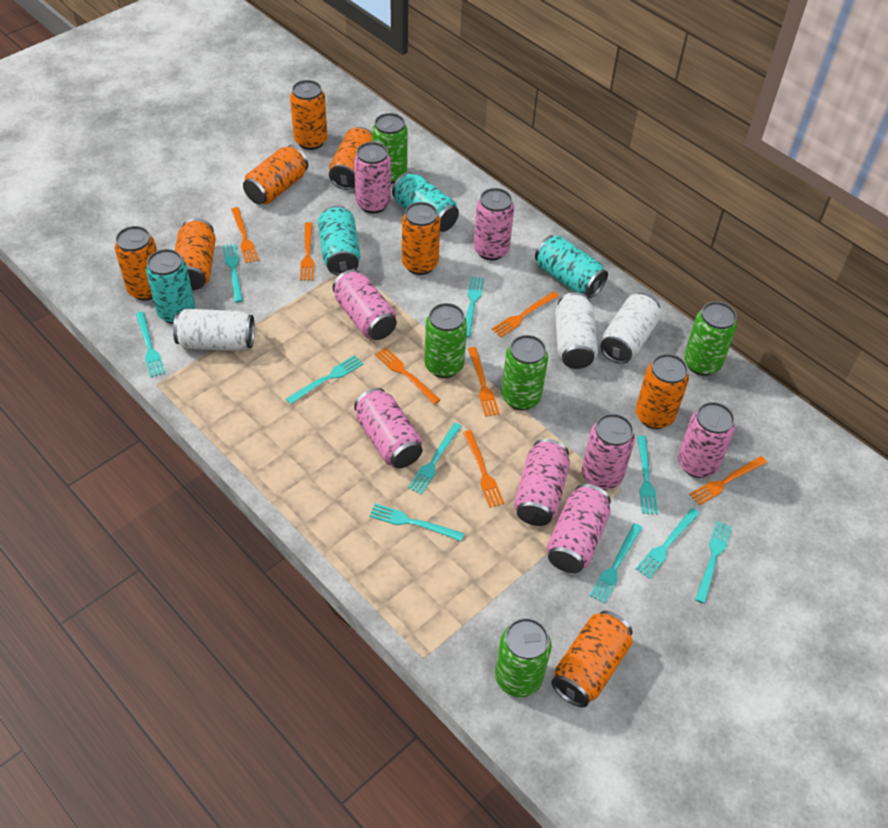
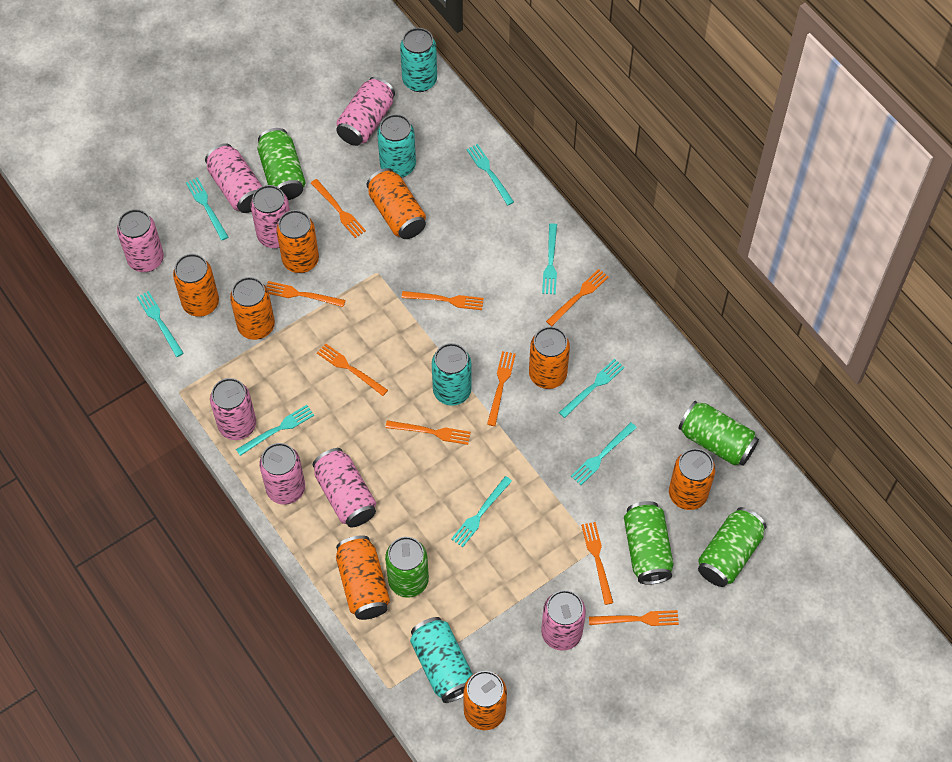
orange fork: 7 -> 9
turquoise fork: 10 -> 8
white can: 3 -> 0

